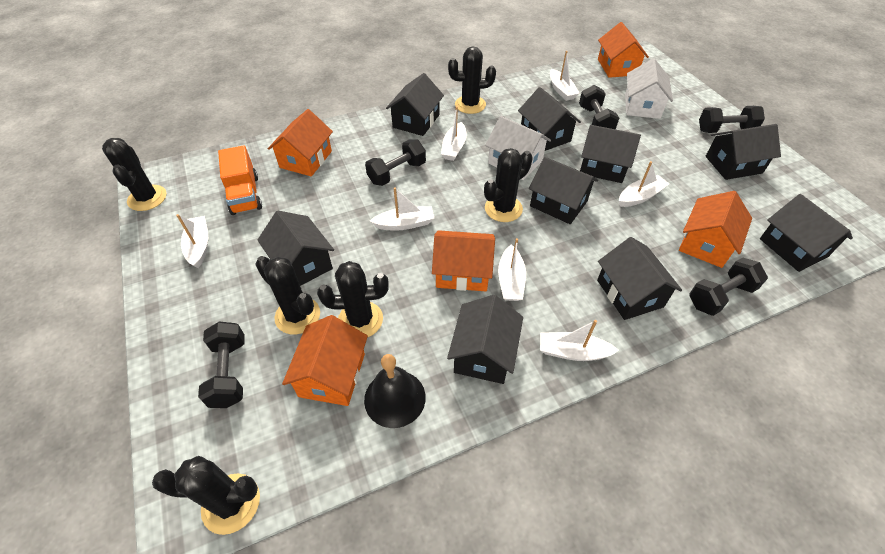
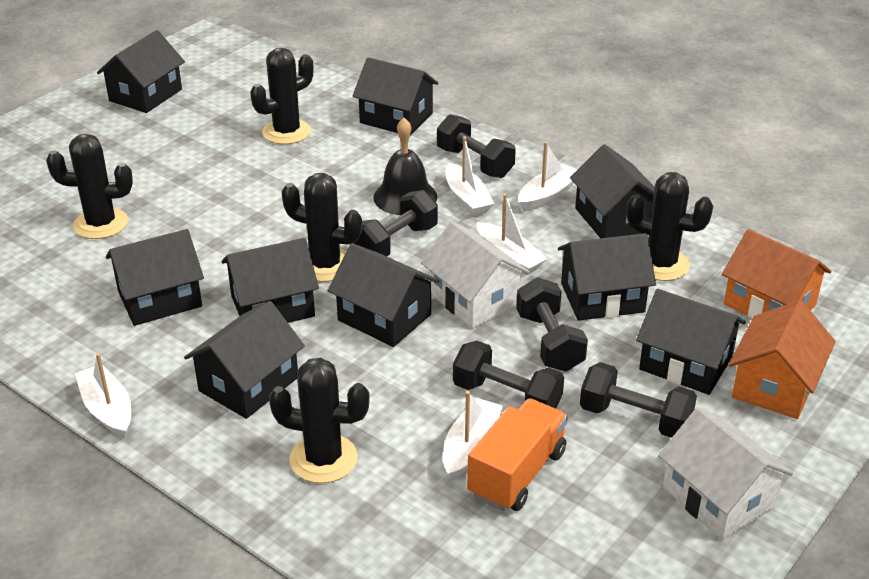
black cactus: 6 -> 5
orange house: 5 -> 2
white boat: 7 -> 5

